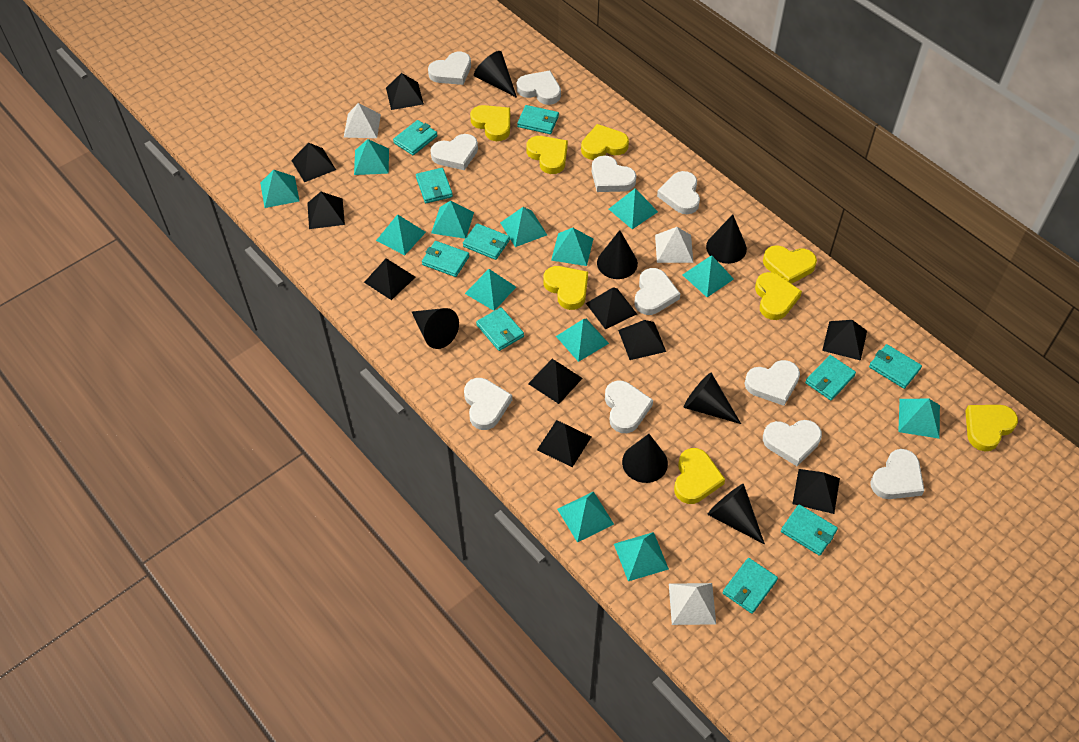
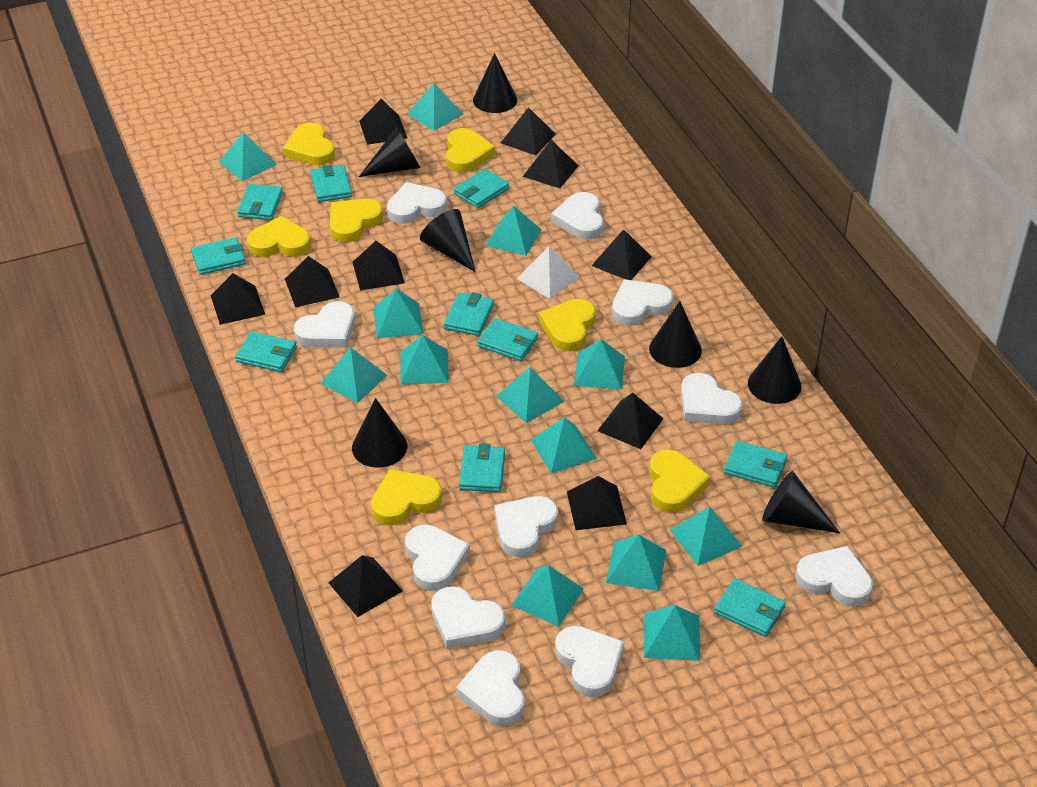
white pyramid: 3 -> 1
yellow heart: 8 -> 7

